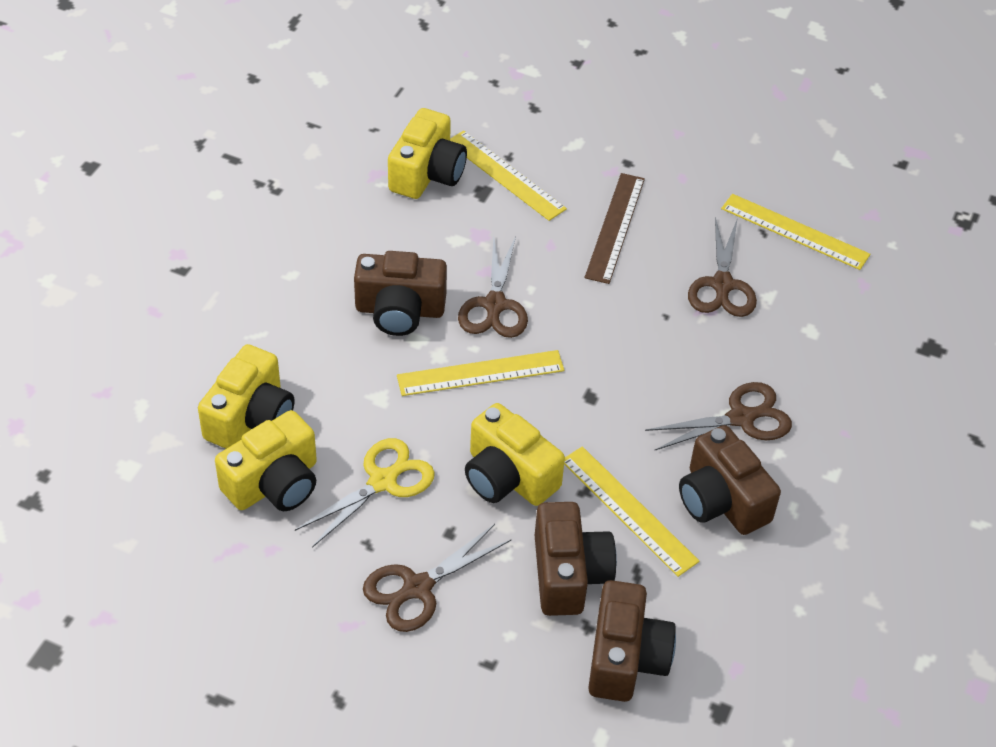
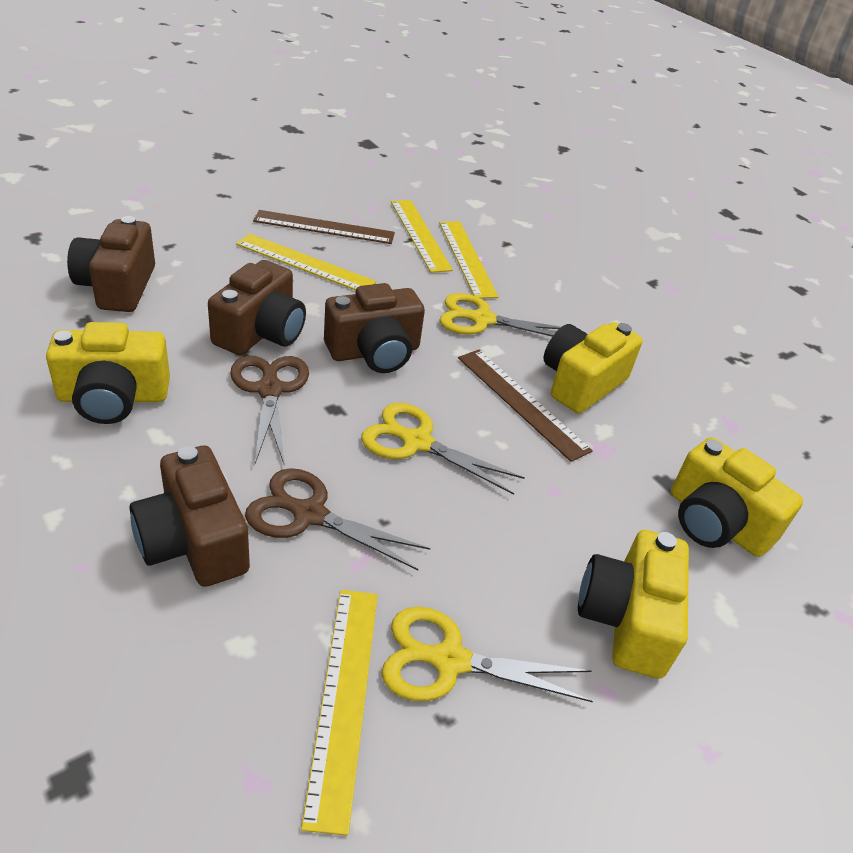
brown ruler: 1 -> 2
brown scissors: 4 -> 2
yellow scissors: 1 -> 3

